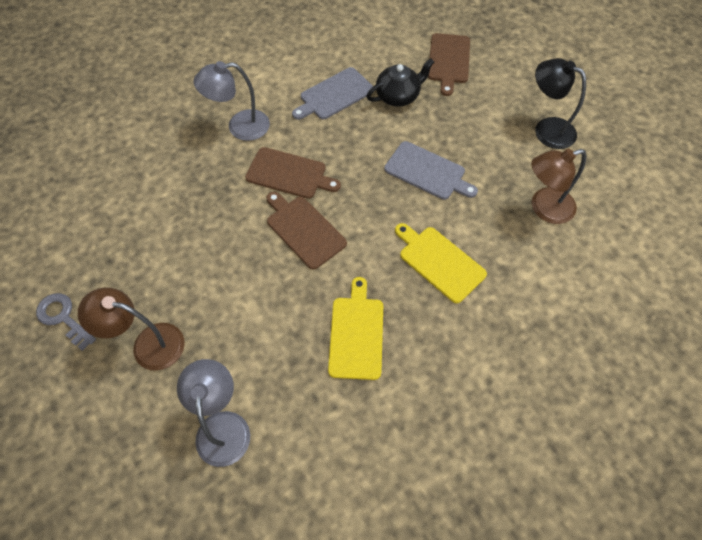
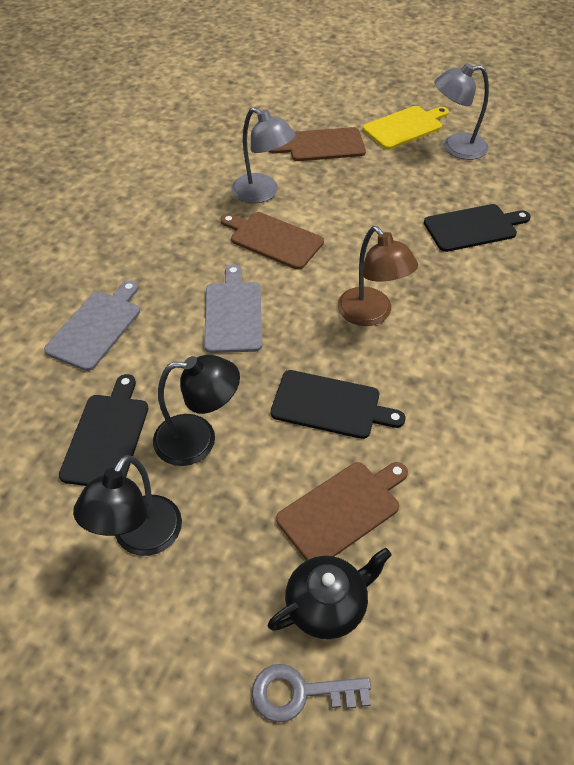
black cutting board: 0 -> 3
black lamp: 1 -> 2
brown lamp: 2 -> 1
yellow cutting board: 2 -> 1

